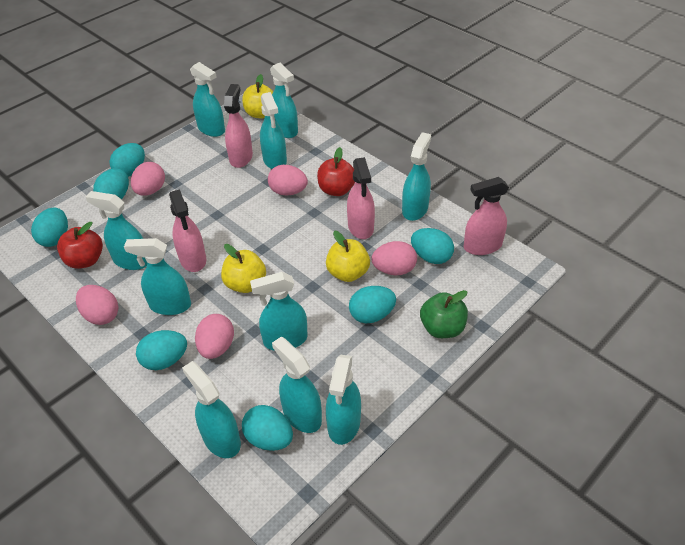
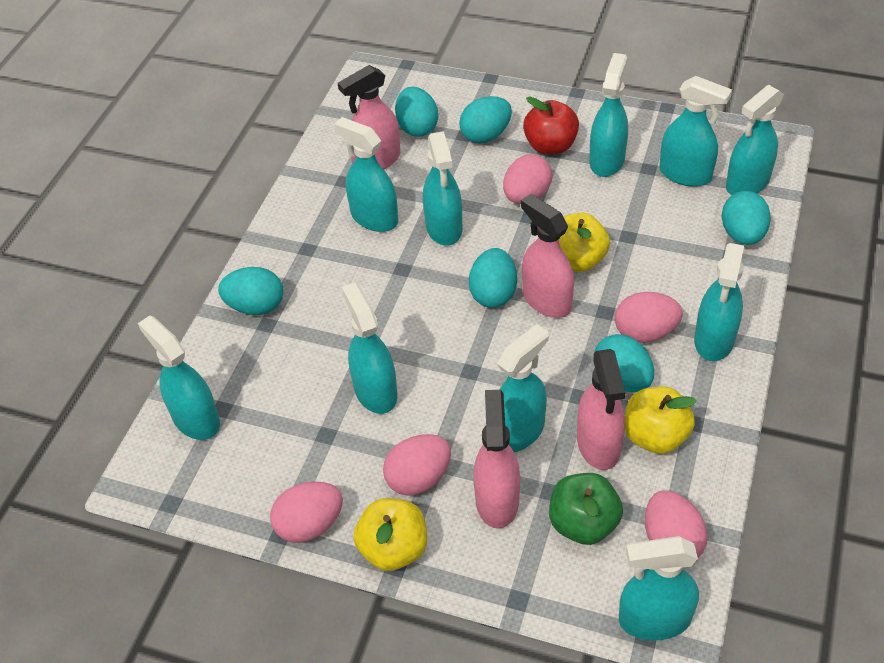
red apple: 2 -> 1
turquoise egg: 7 -> 6

